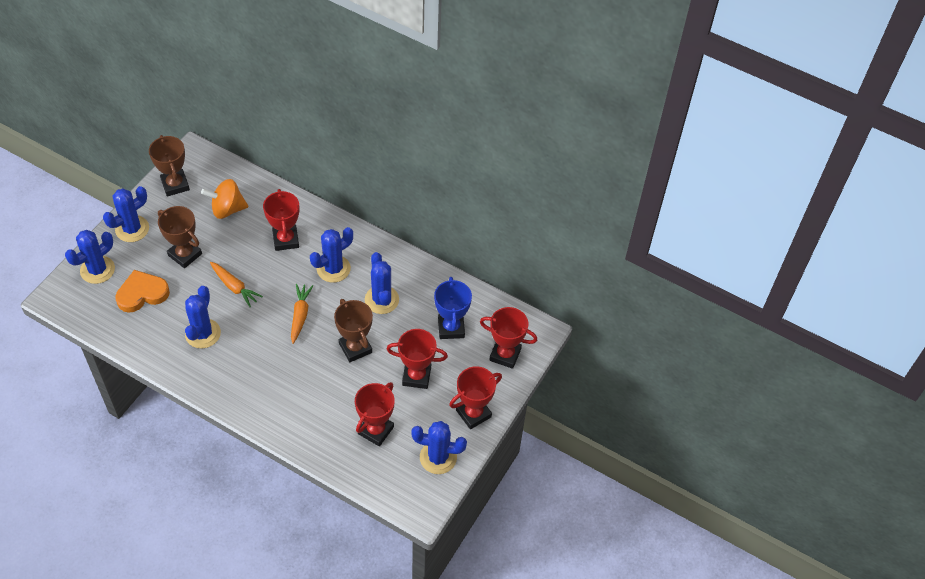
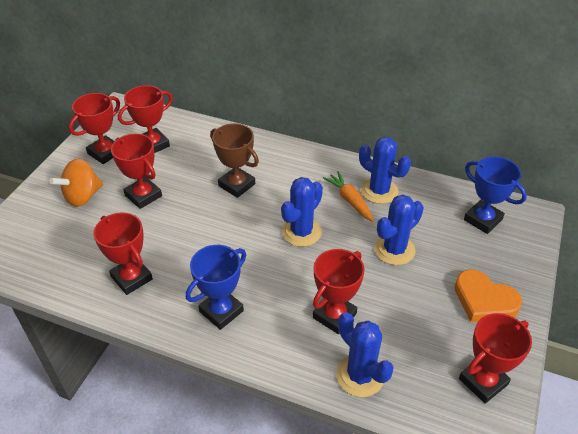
blue cactus: 6 -> 4
blue trophy: 1 -> 2
brown trophy: 3 -> 1
orange carrot: 2 -> 1
red trophy: 5 -> 6

